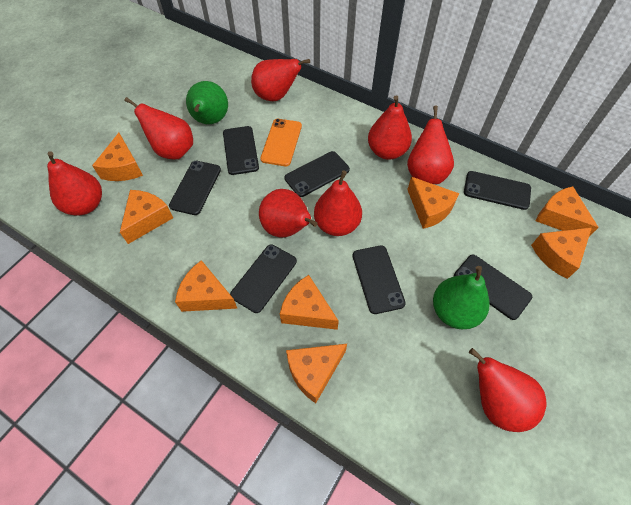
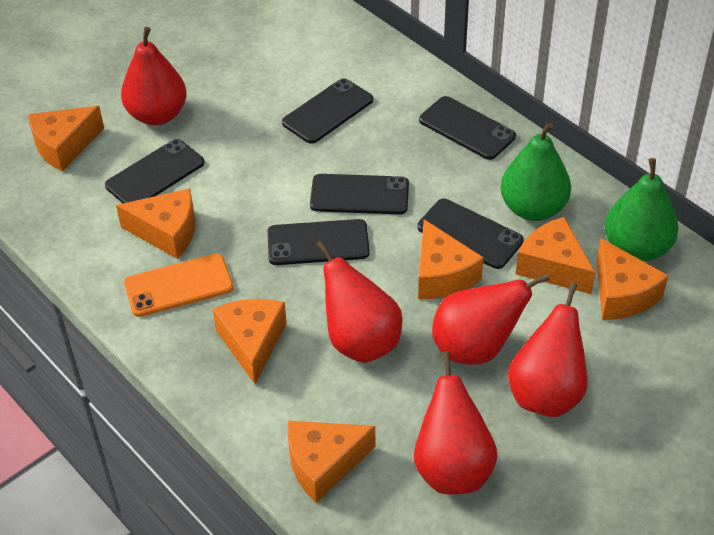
black phone: 7 -> 6
orange cheese: 8 -> 7
red pear: 8 -> 5

